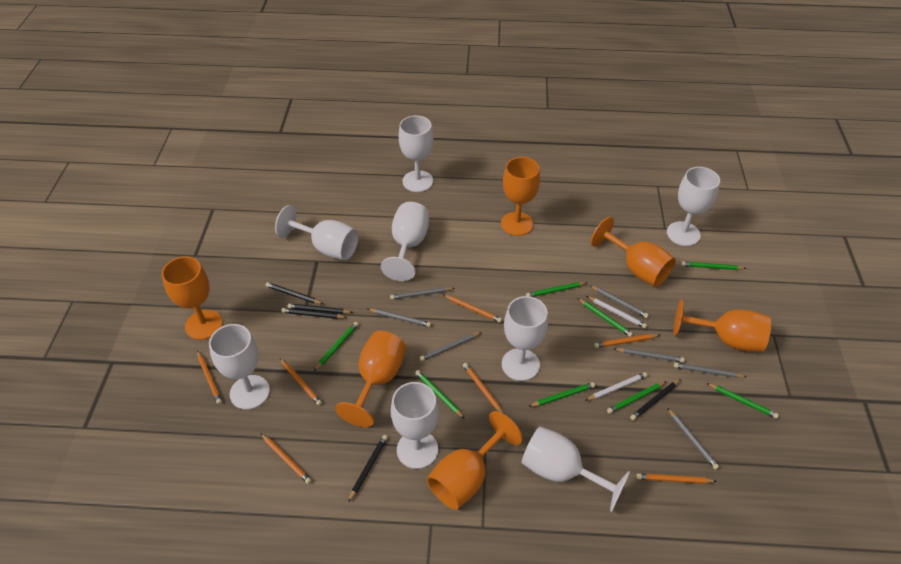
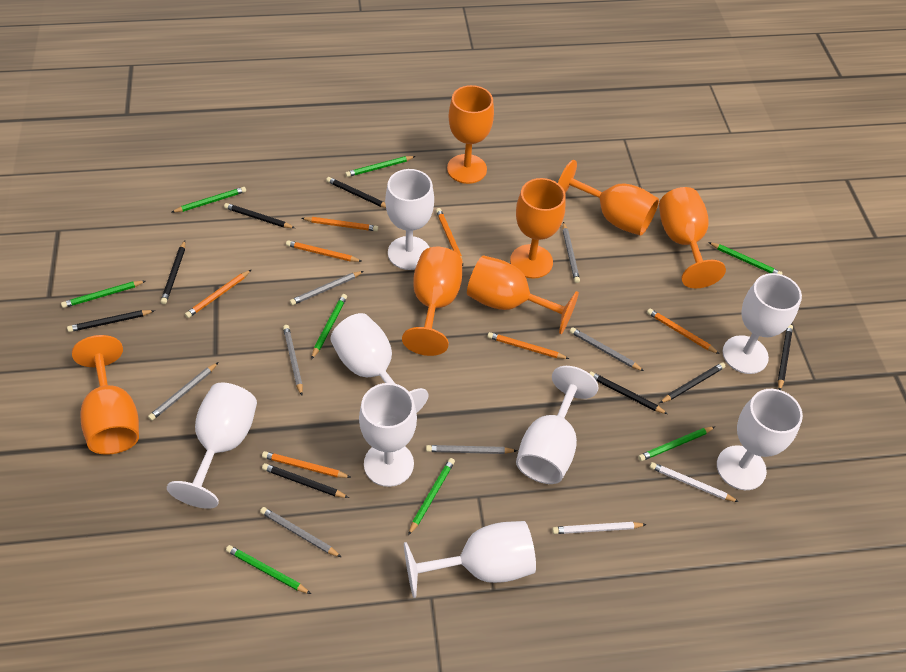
black pencil: 5 -> 8
orange goblet: 6 -> 7

